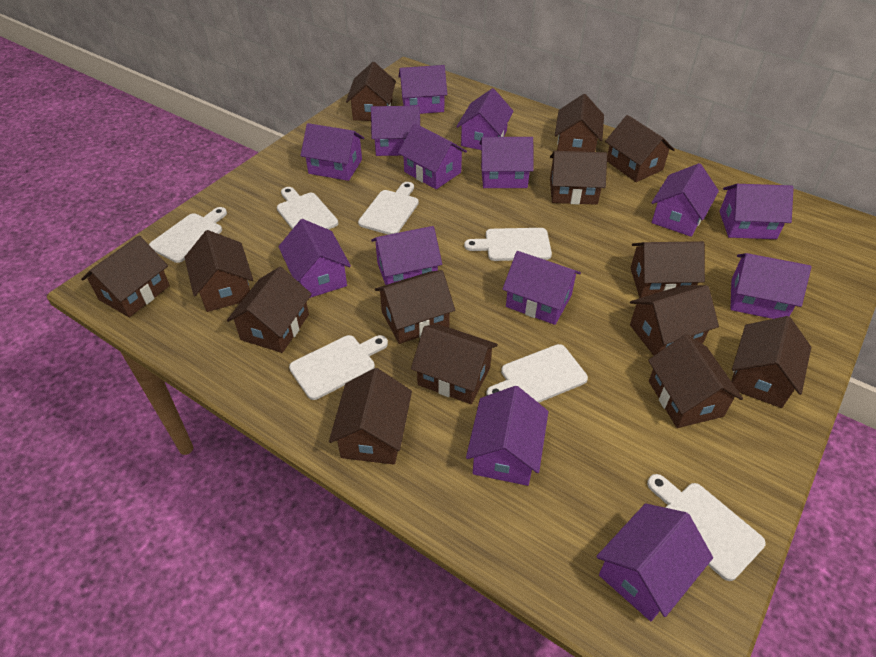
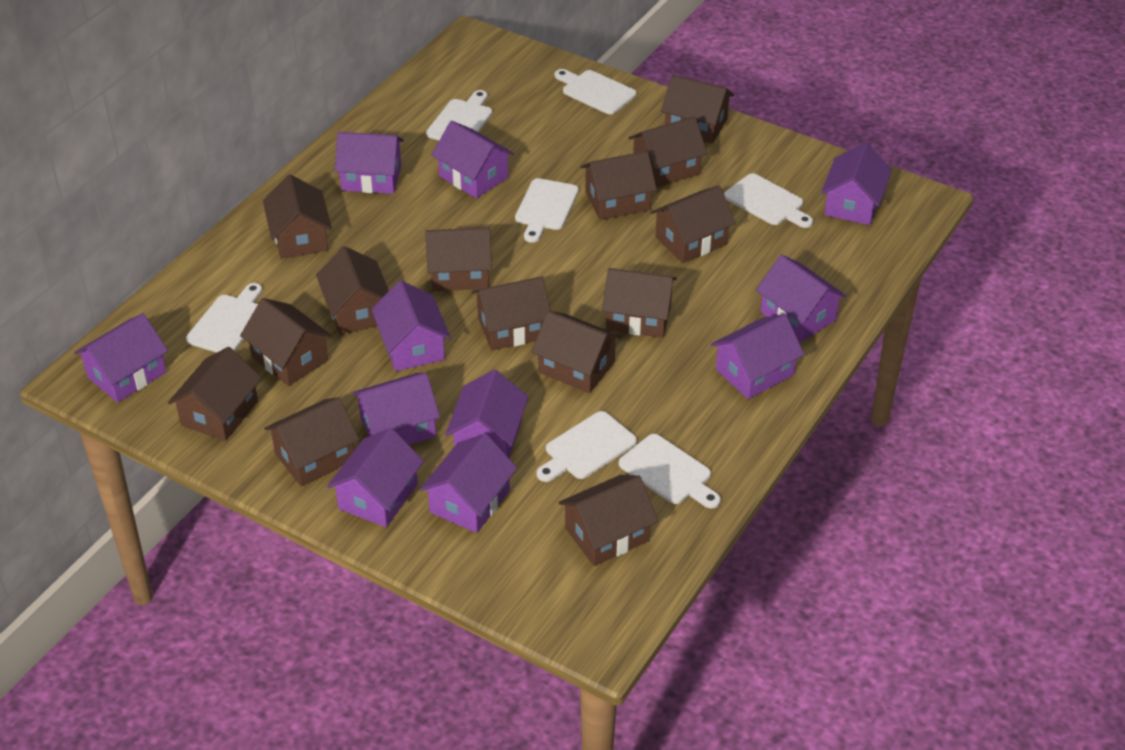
purple house: 14 -> 11

